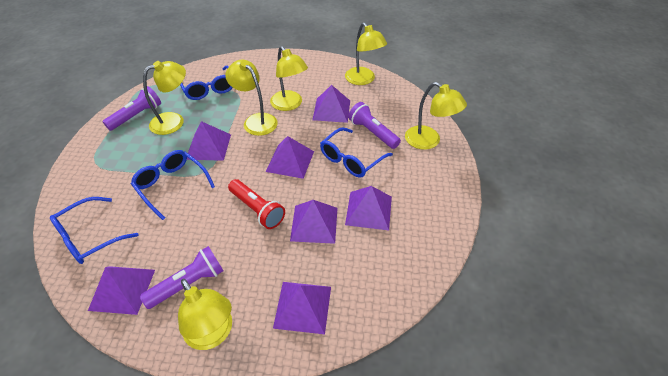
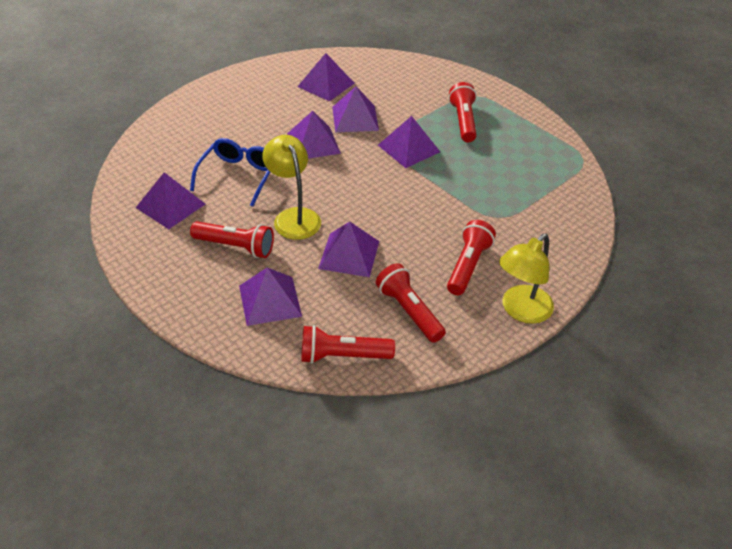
blue glasses: 4 -> 1
purple flashlight: 3 -> 0
red flashlight: 1 -> 5
yellow lamp: 6 -> 2

